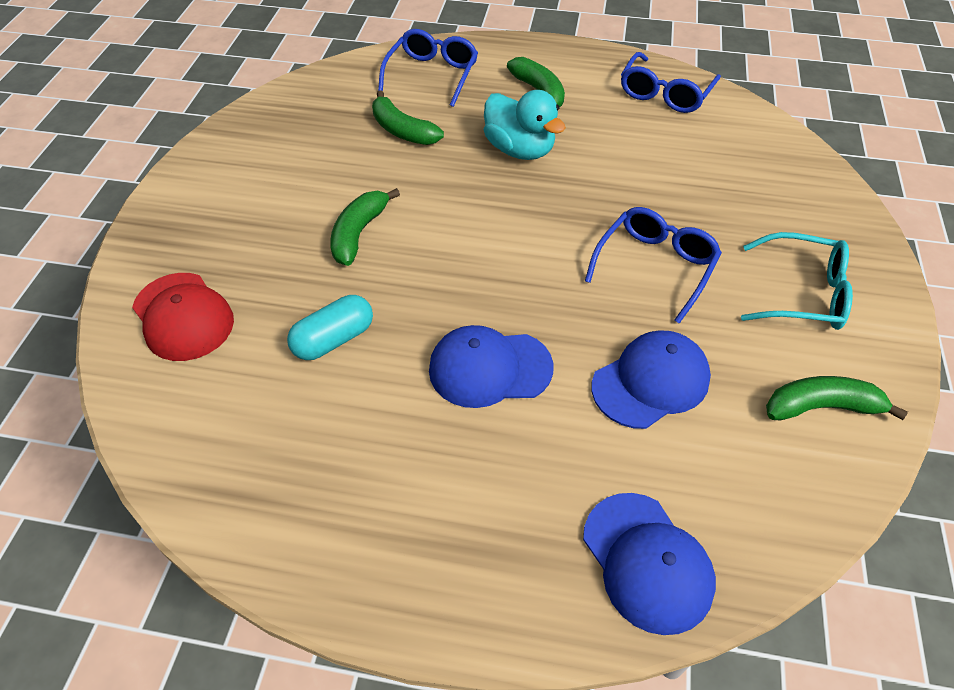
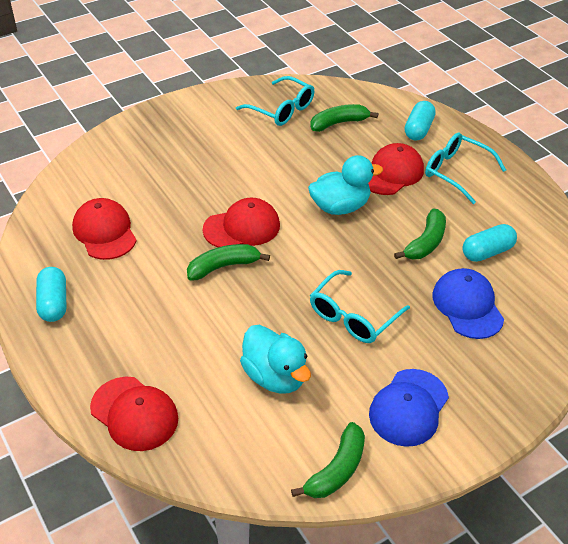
blue cap: 3 -> 2
blue glasses: 3 -> 0
red cap: 1 -> 4
turquoise capsule: 1 -> 3
turquoise duck: 1 -> 2
turquoise glasses: 1 -> 3

